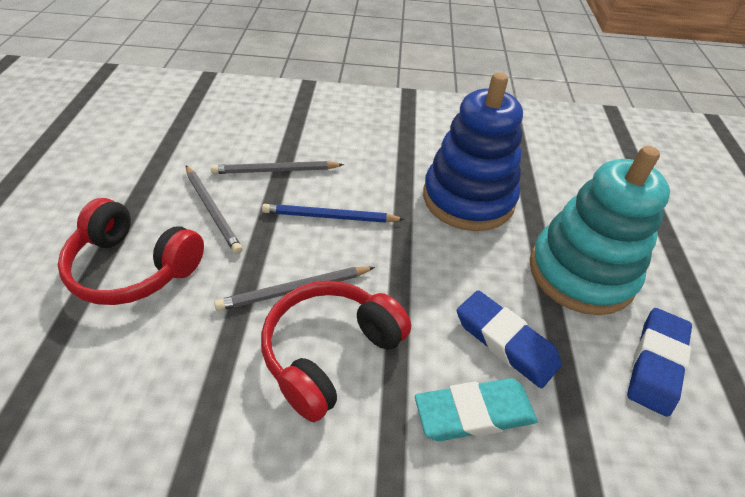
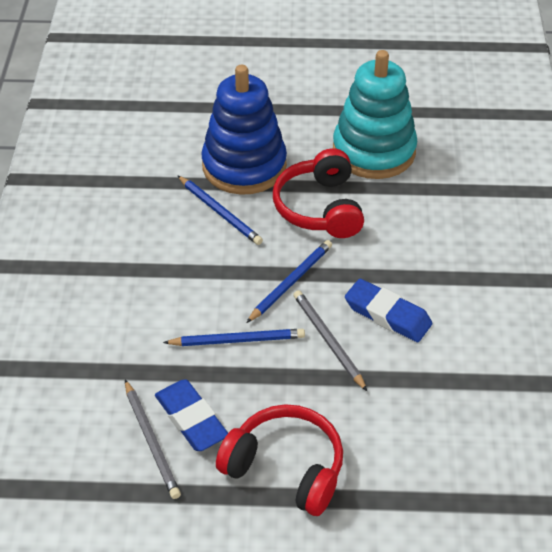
blue pencil: 1 -> 3
grey pencil: 3 -> 2
turquoise eraser: 1 -> 0

